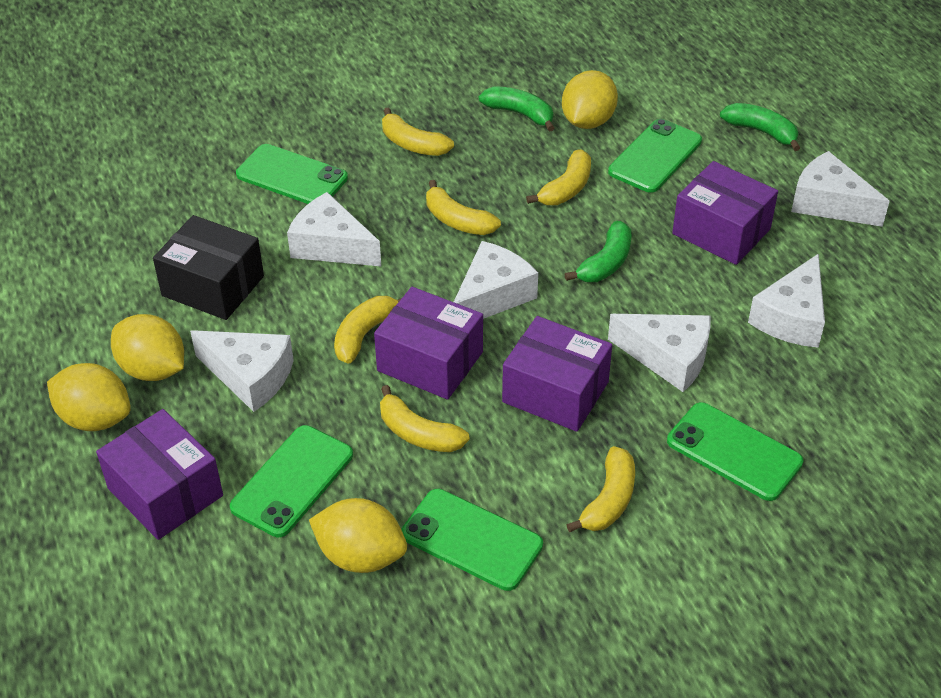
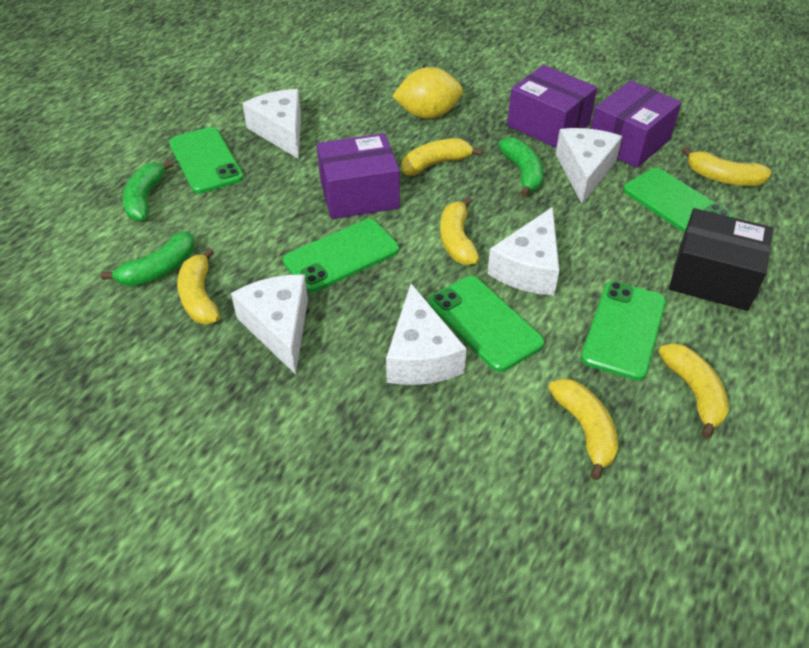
purple box: 4 -> 3
white cheese: 6 -> 5
yellow lemon: 4 -> 1

